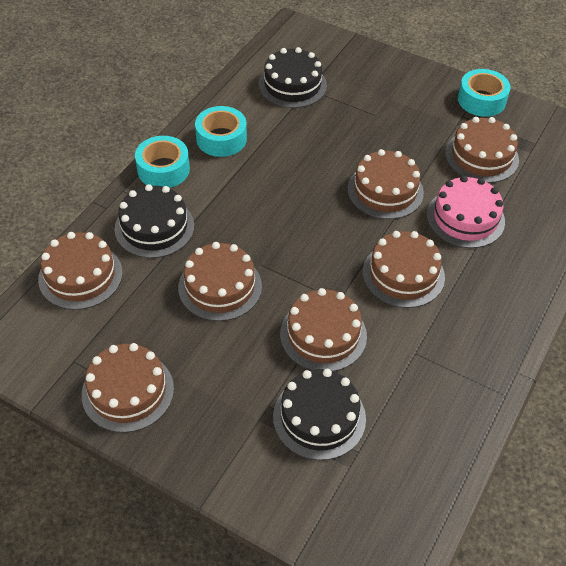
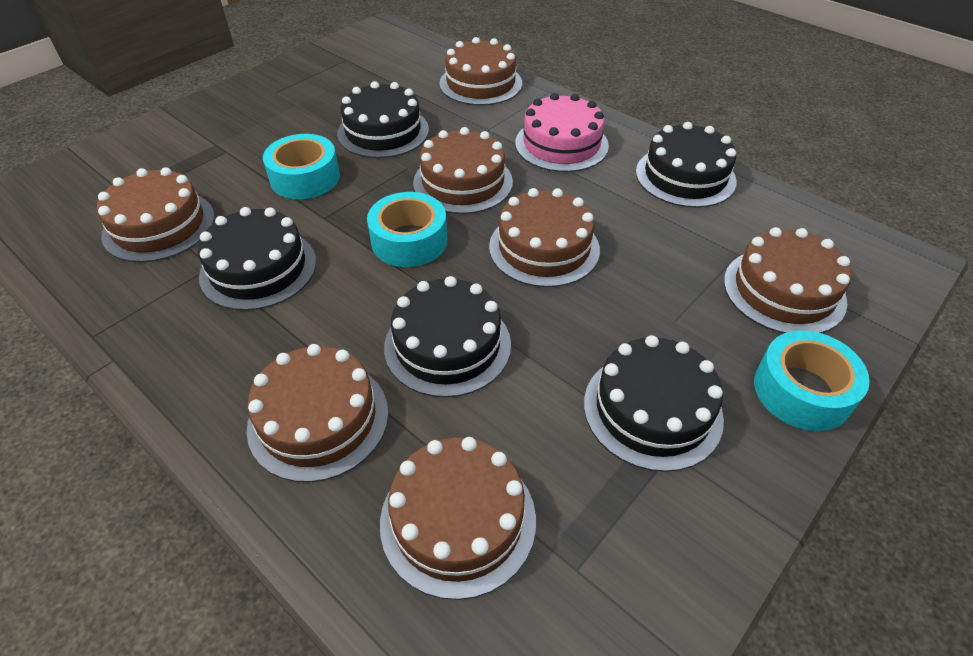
black cake: 3 -> 5

